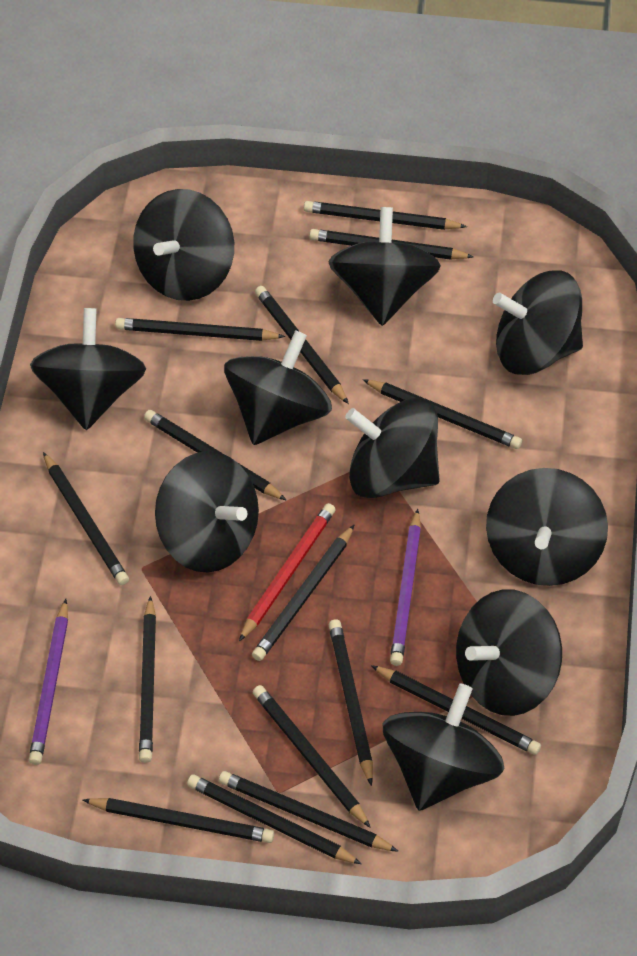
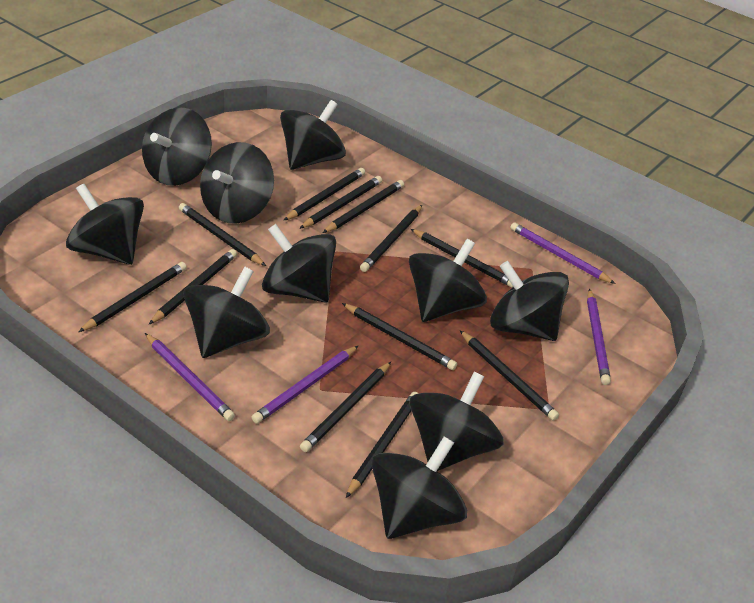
black pencil: 15 -> 12
purple pencil: 2 -> 4
red pencil: 1 -> 0

